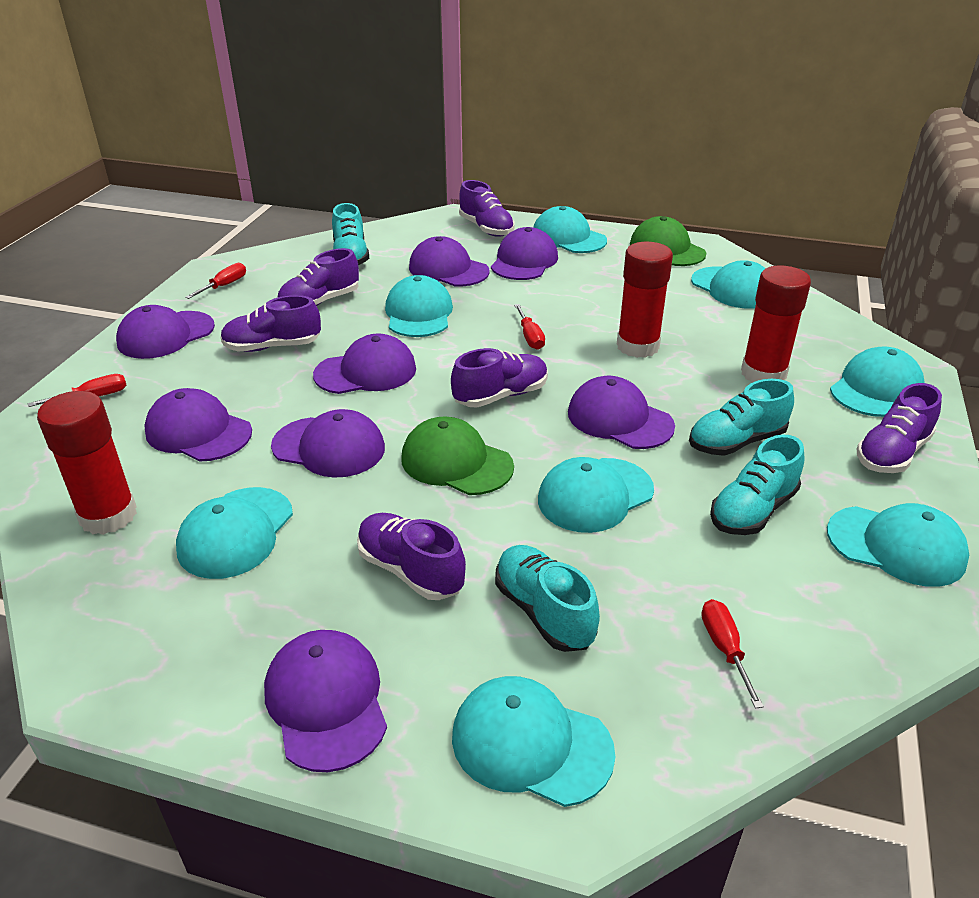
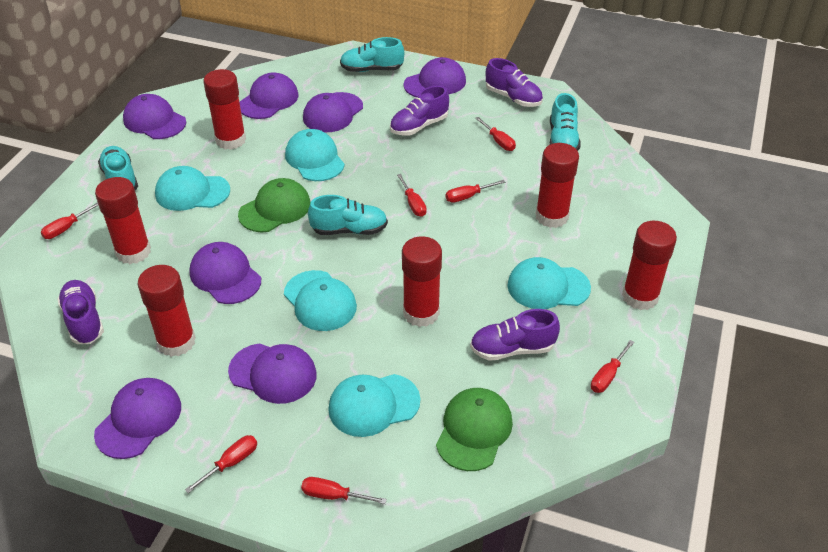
purple cap: 8 -> 7
purple shoe: 6 -> 4
red glue stick: 3 -> 6
red screwdriver: 4 -> 7
turquoise cap: 8 -> 5

